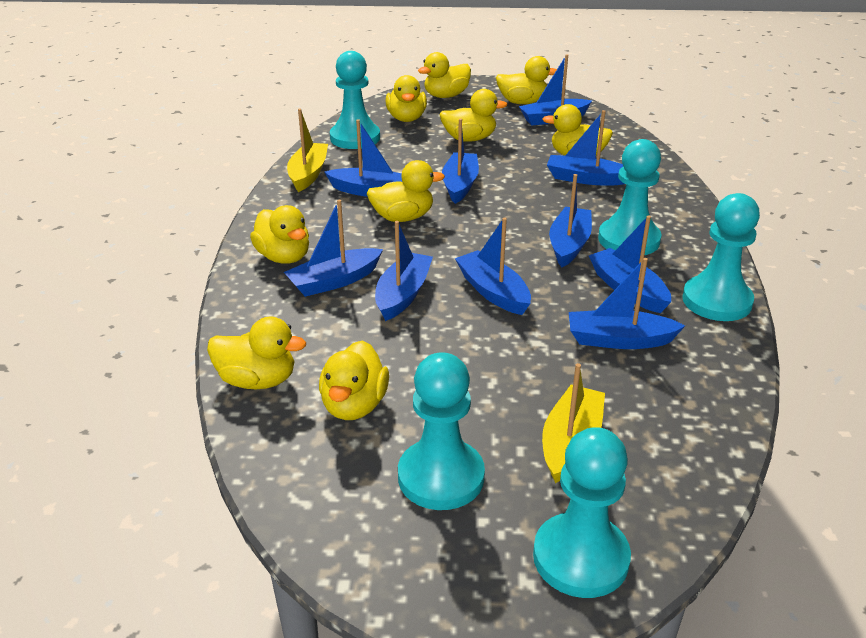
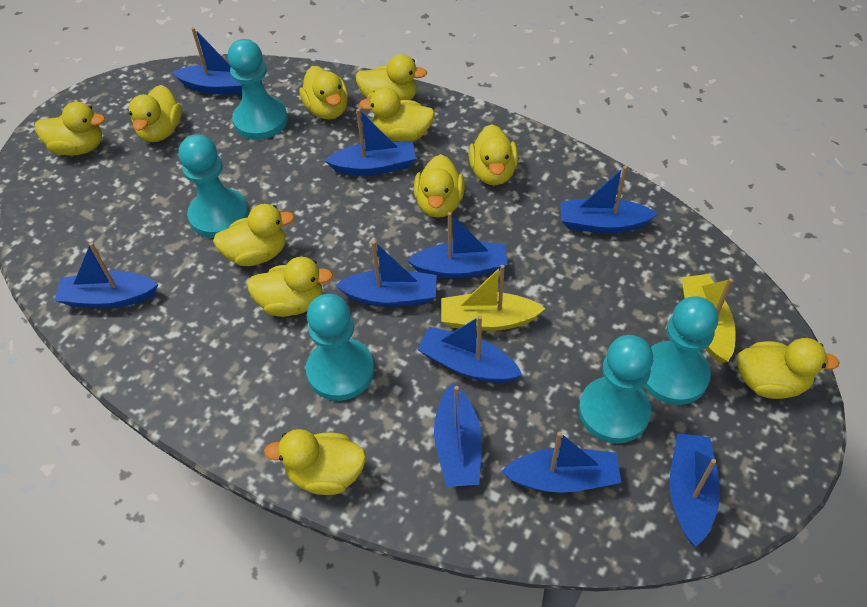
yellow duck: 9 -> 11

